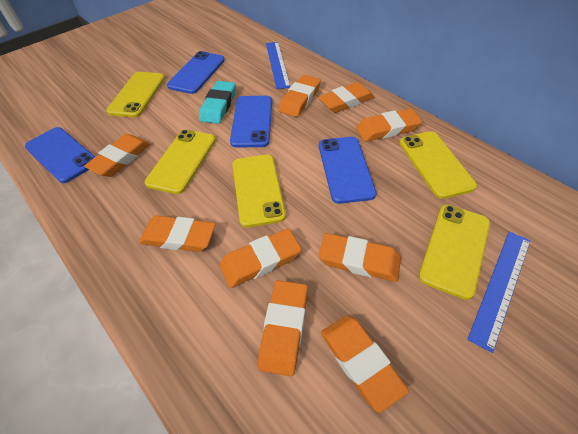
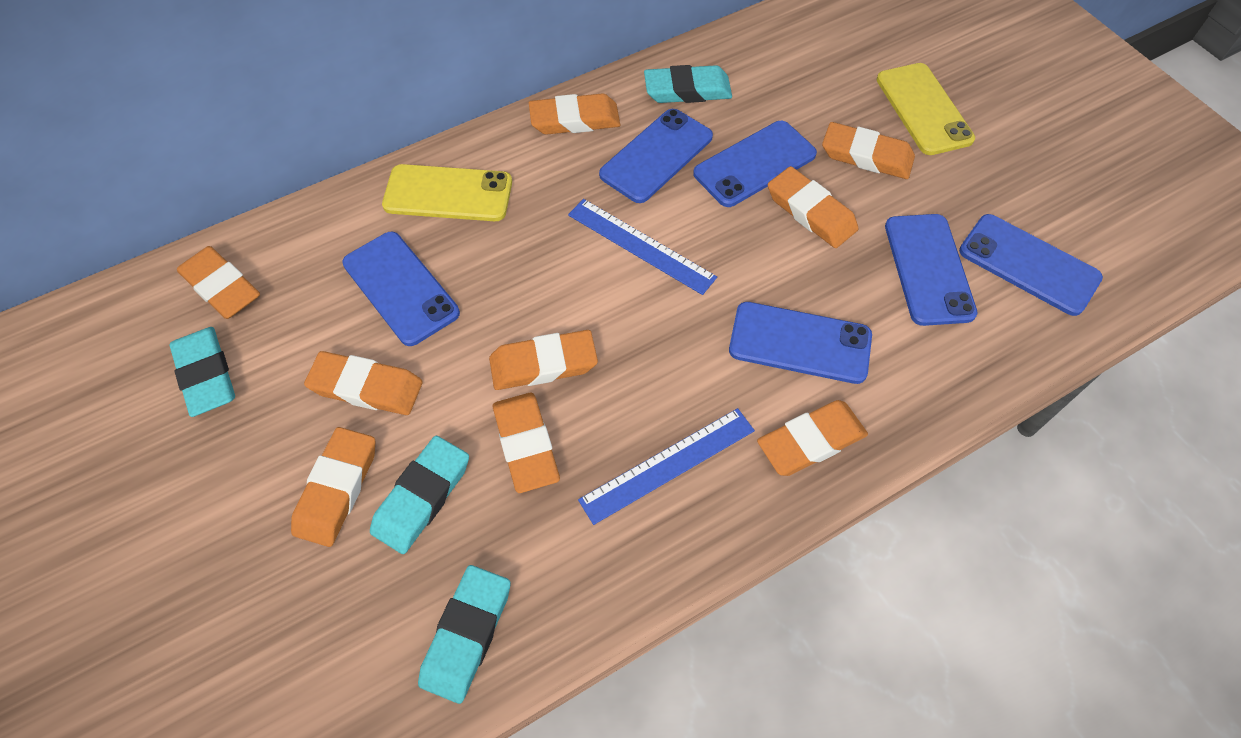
blue phone: 4 -> 6
turquoise eraser: 1 -> 4
yellow phone: 5 -> 2

